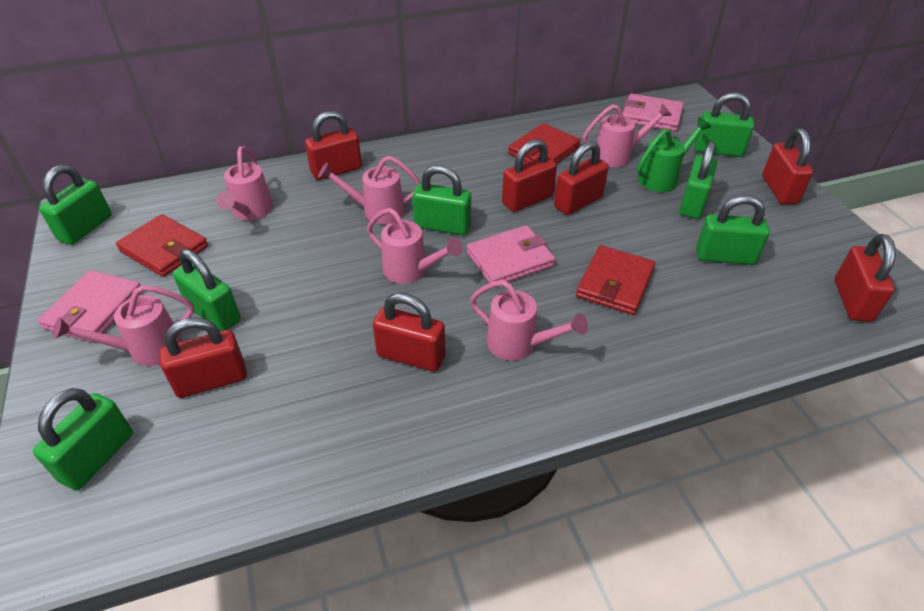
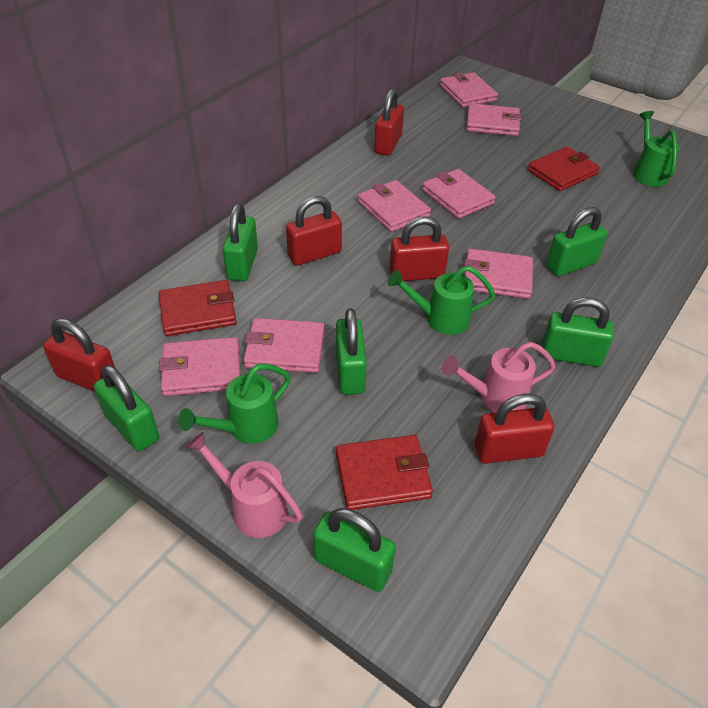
green padlock: 7 -> 6
green watering can: 1 -> 3
pink wallet: 3 -> 7
pink watering can: 6 -> 2
red padlock: 7 -> 5

